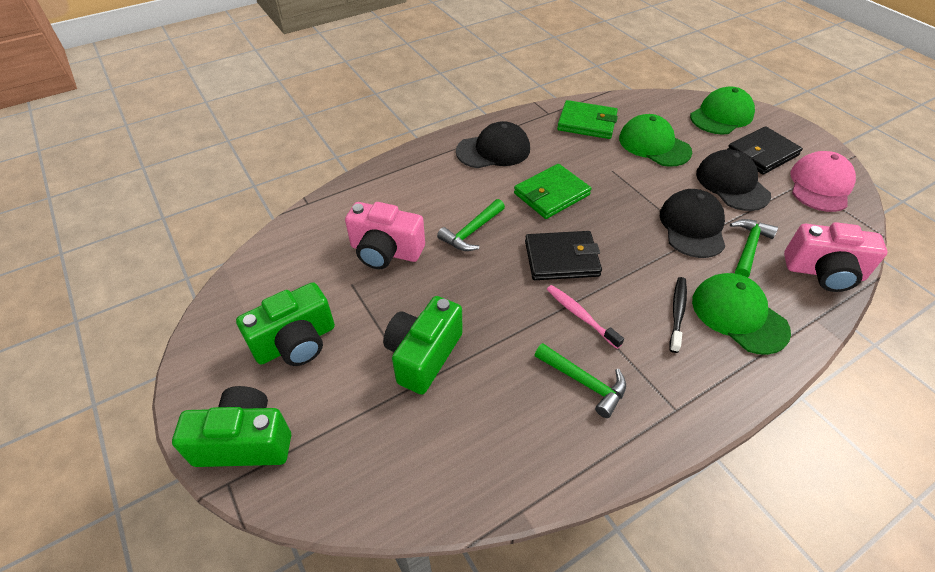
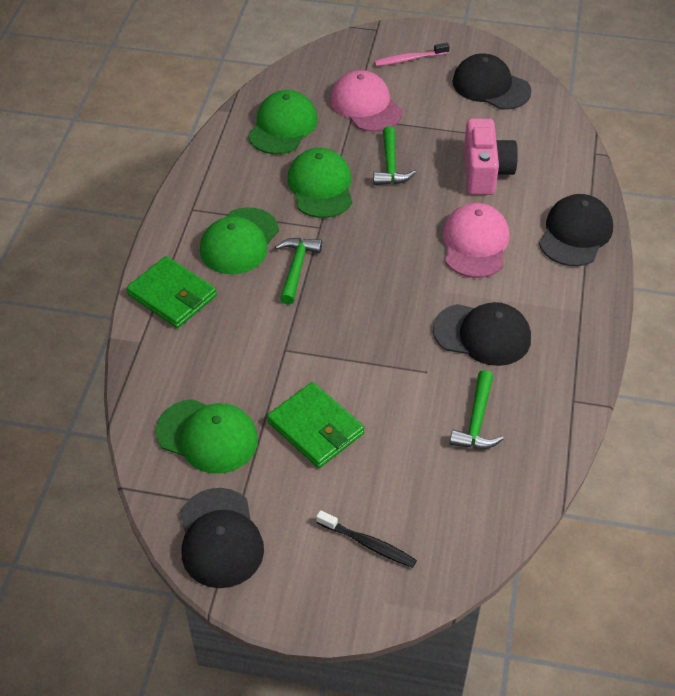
black cap: 3 -> 4
black wallet: 2 -> 0
green camera: 3 -> 0
green cap: 3 -> 4
pink camera: 2 -> 1
pink cap: 1 -> 2

